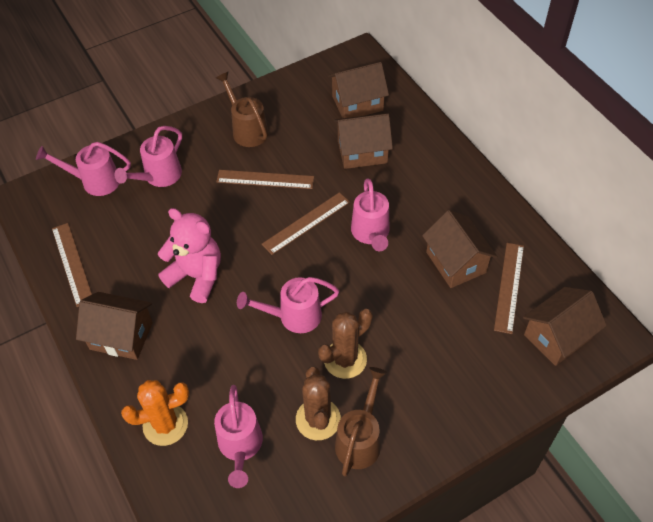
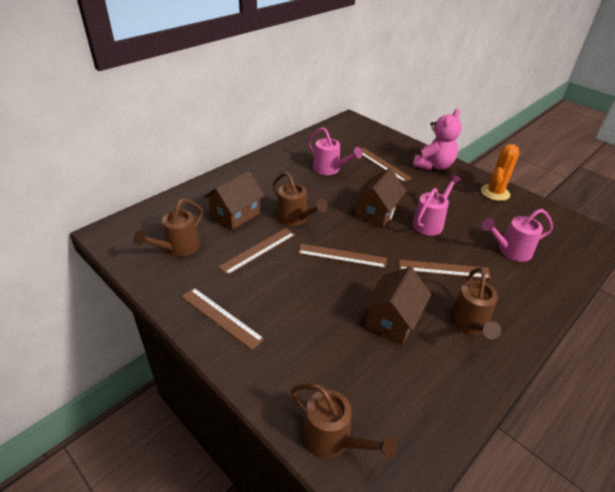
brown cactus: 2 -> 0
brown house: 5 -> 3
brown ruler: 4 -> 5
brown watering can: 2 -> 4
pink watering can: 5 -> 3

